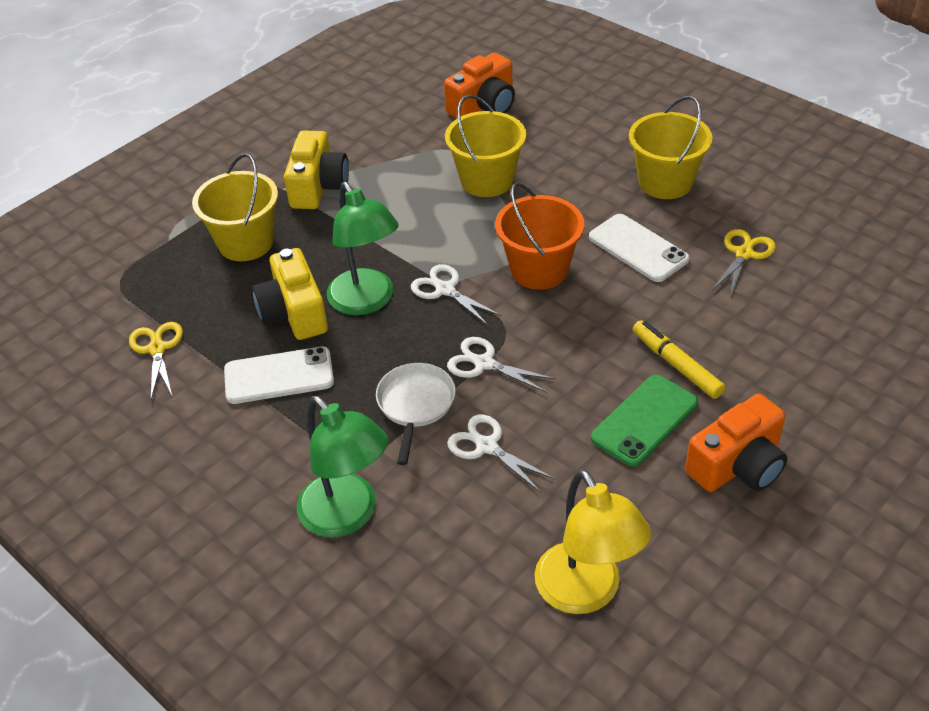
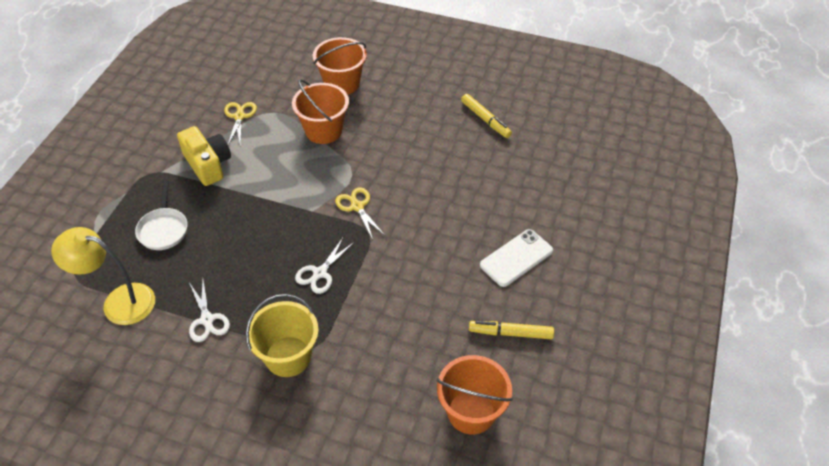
green lamp: 2 -> 0
green phone: 1 -> 0
orange bucket: 1 -> 3
orange camera: 2 -> 0
white phone: 2 -> 1
white scissors: 3 -> 2
yellow bucket: 3 -> 1
yellow camera: 2 -> 1
yellow marker: 1 -> 2

